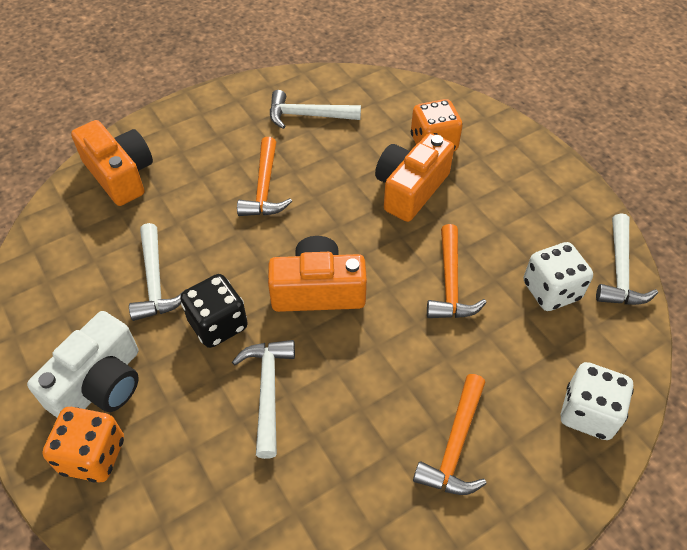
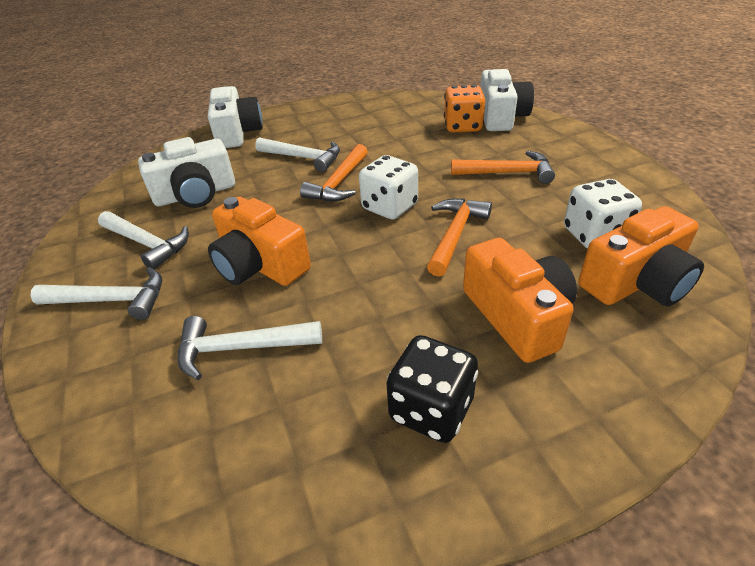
orange dice: 2 -> 1
white camera: 1 -> 3

